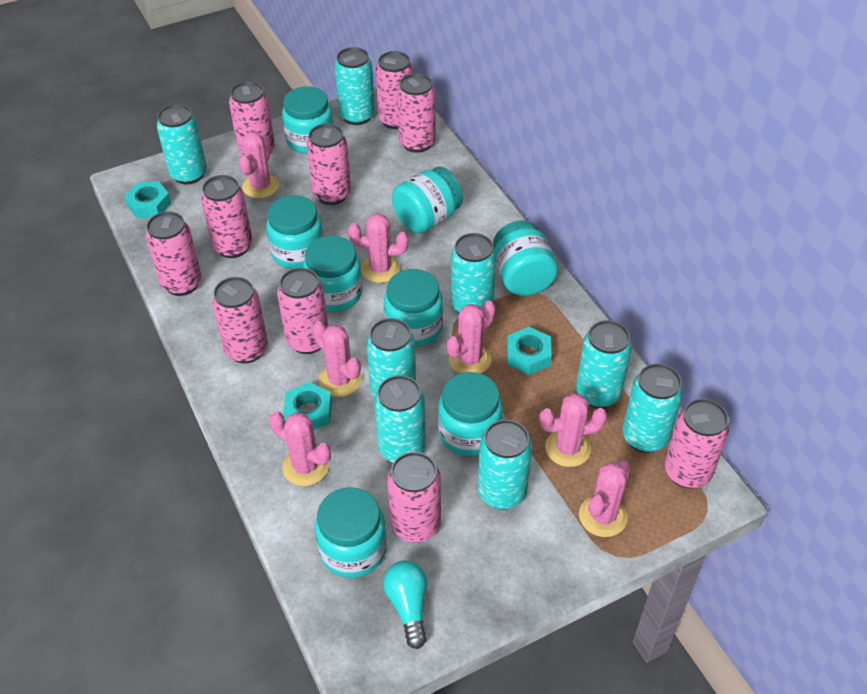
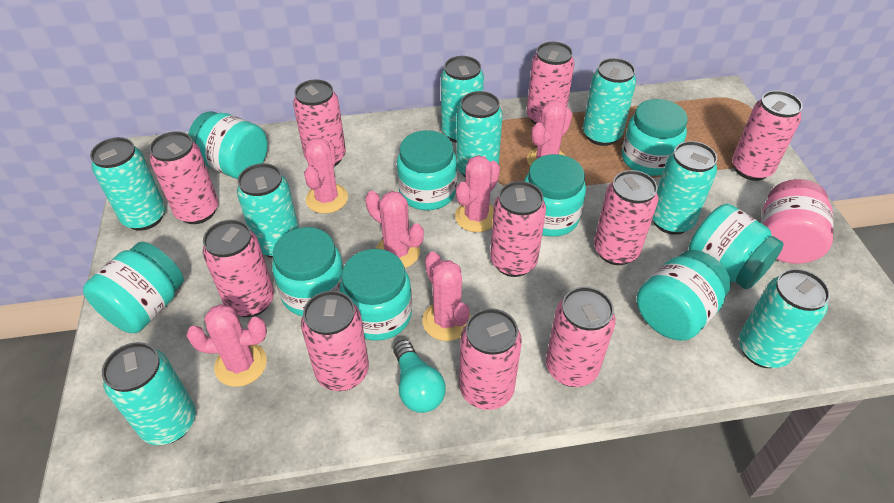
pink cactus: 7 -> 6
pink jar: 0 -> 1
turquoise jar: 8 -> 9
turquoise nut: 3 -> 0

